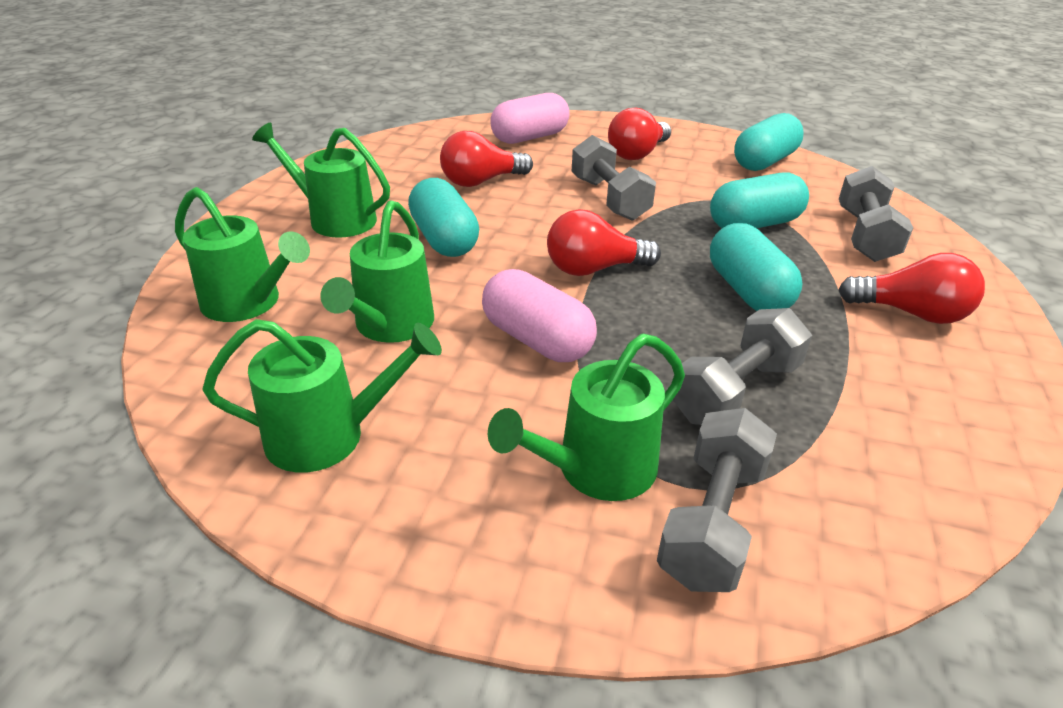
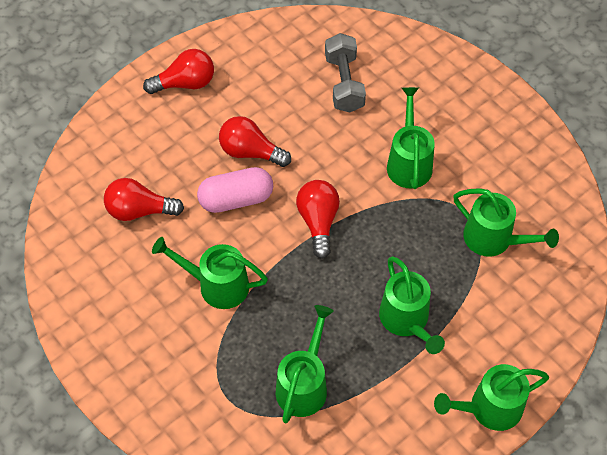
green watering can: 5 -> 6
grey dumbbell: 4 -> 1
pink capsule: 2 -> 1
turquoise capsule: 4 -> 0

